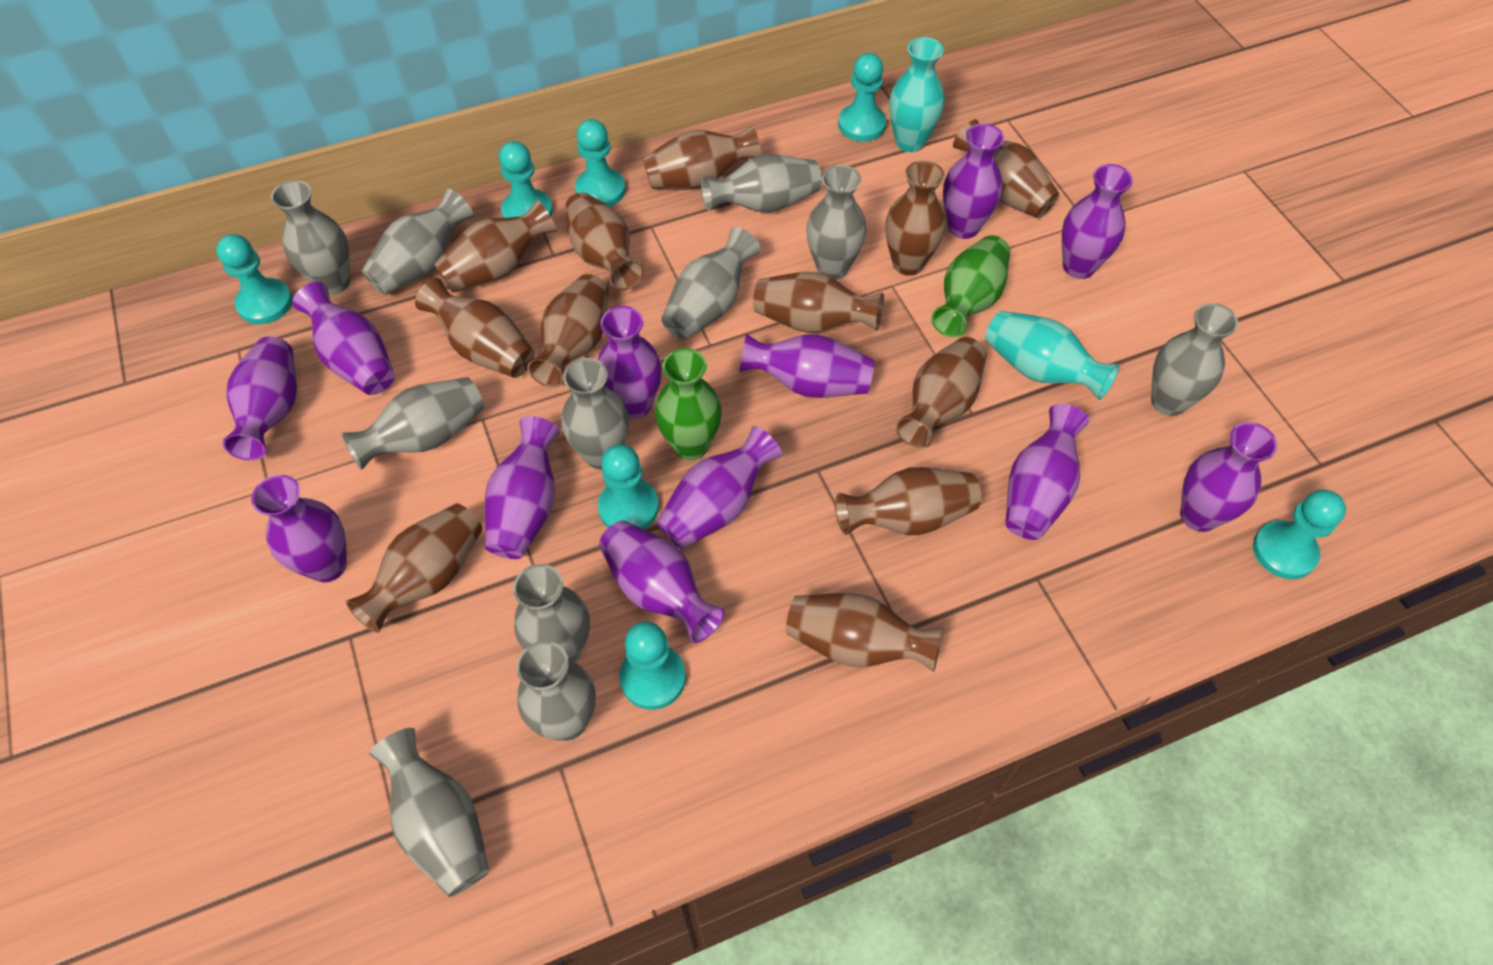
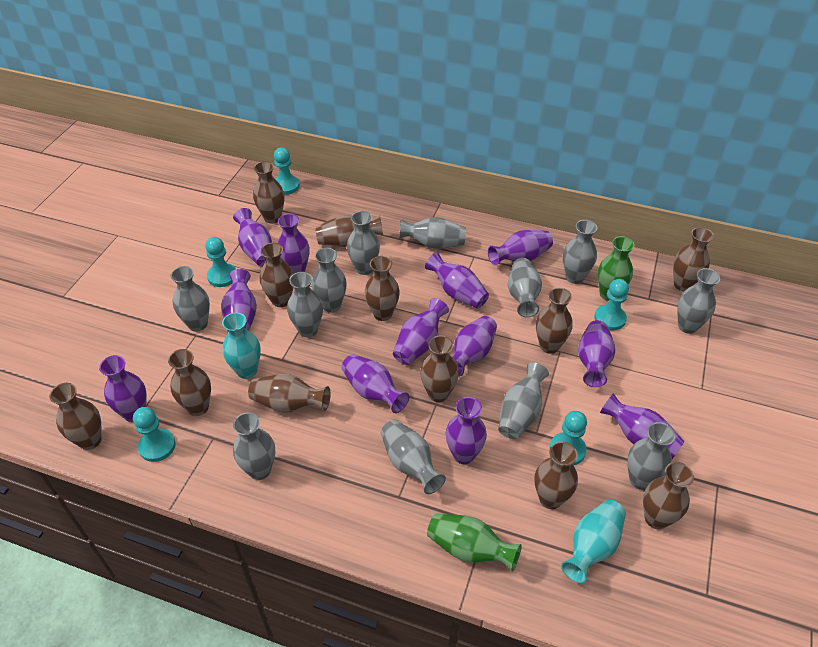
grey vase: 11 -> 12
turquoise pawn: 7 -> 5

